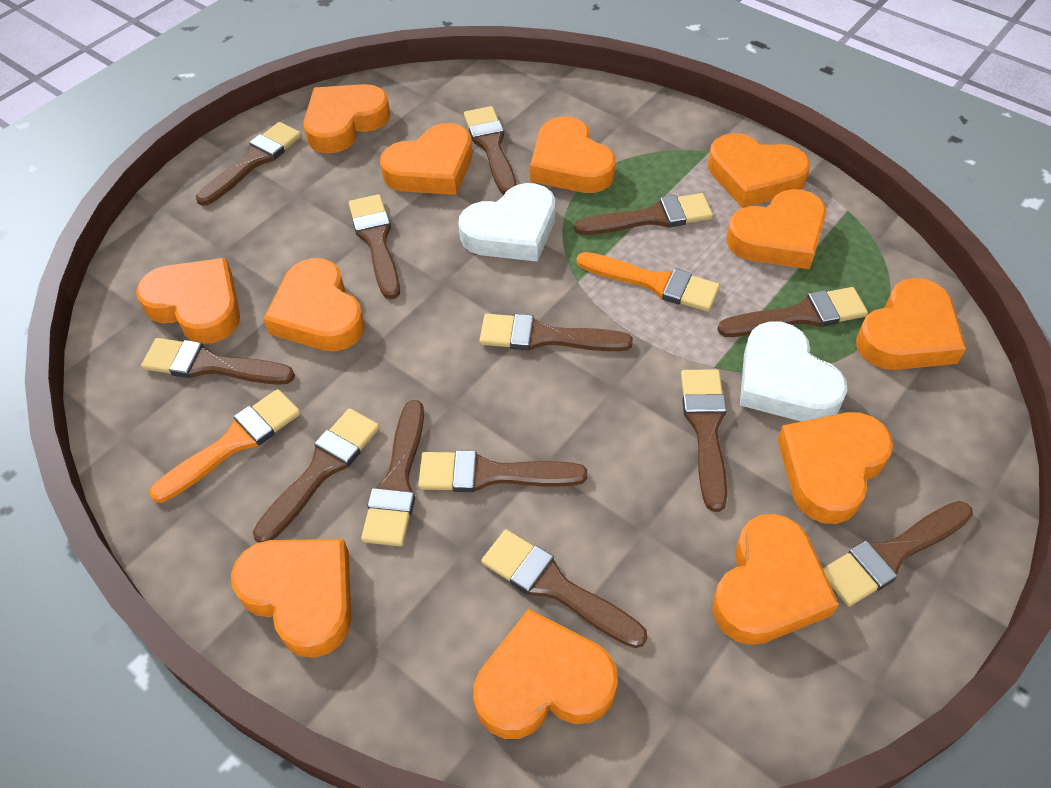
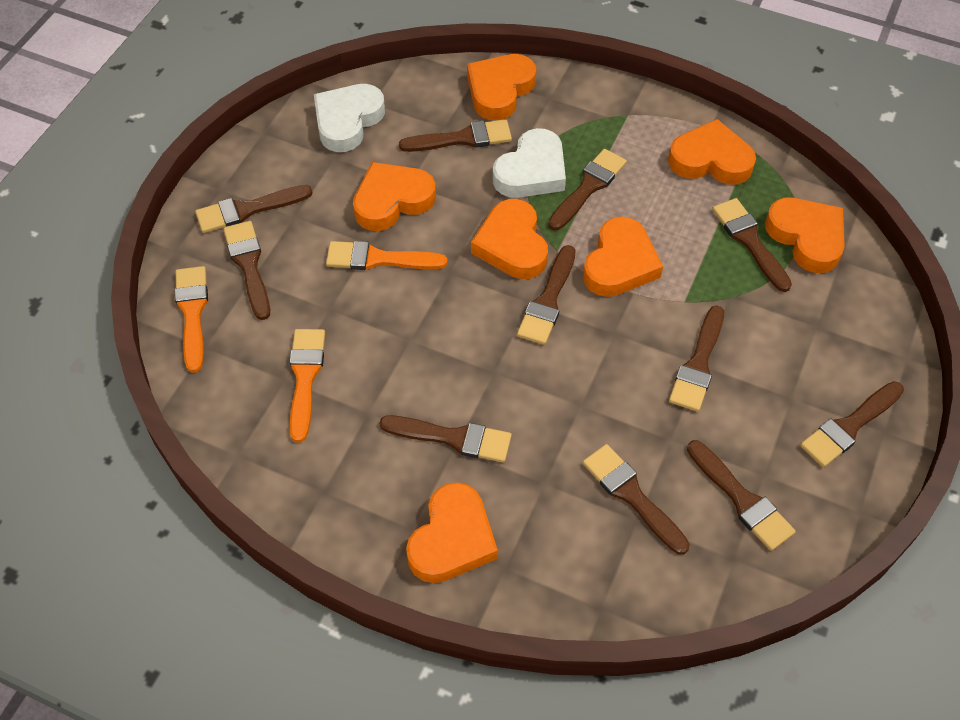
brown brush: 13 -> 11
orange brush: 2 -> 3
orange heart: 12 -> 7

